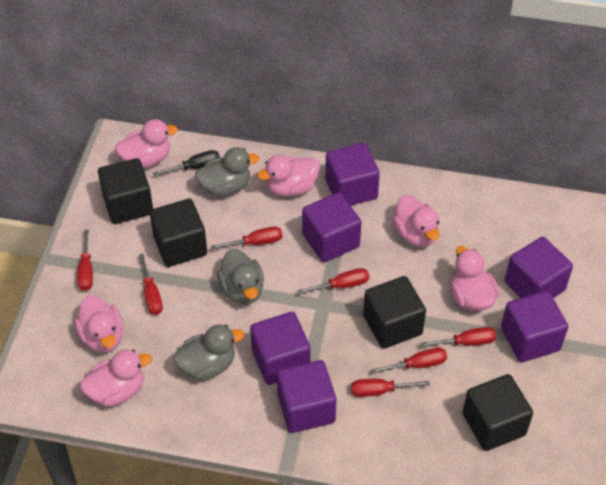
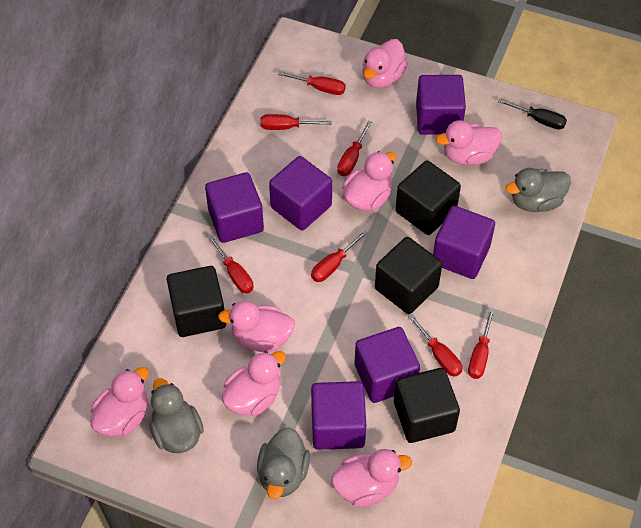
pink duck: 6 -> 7

